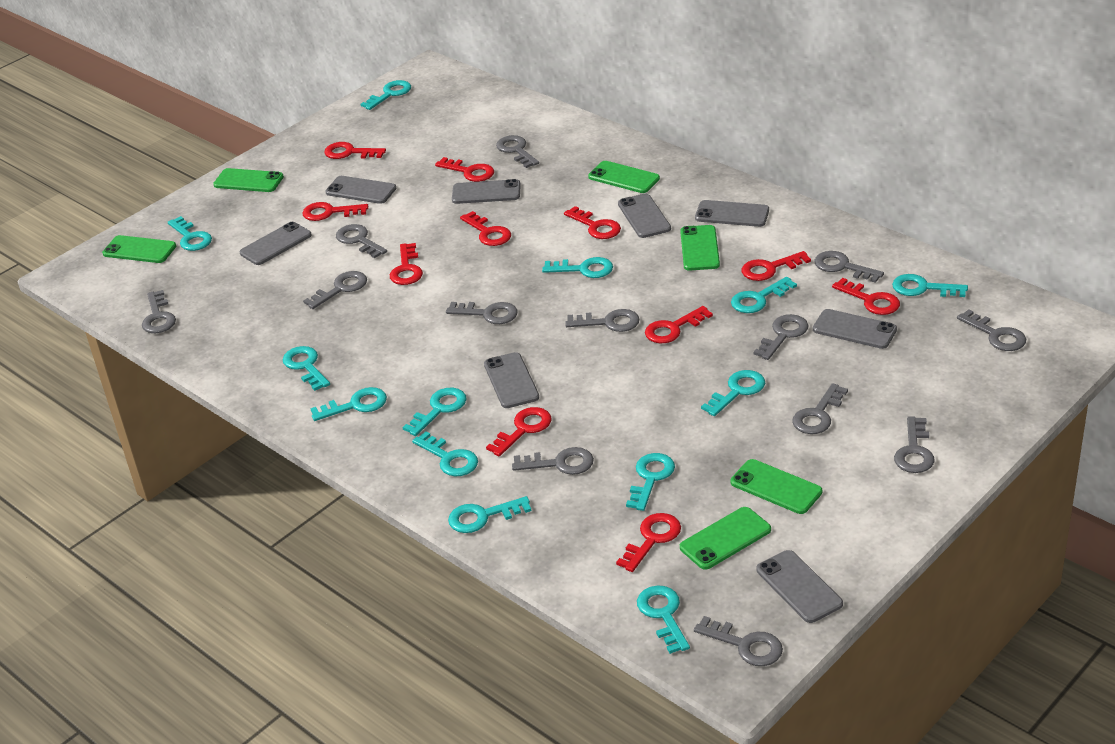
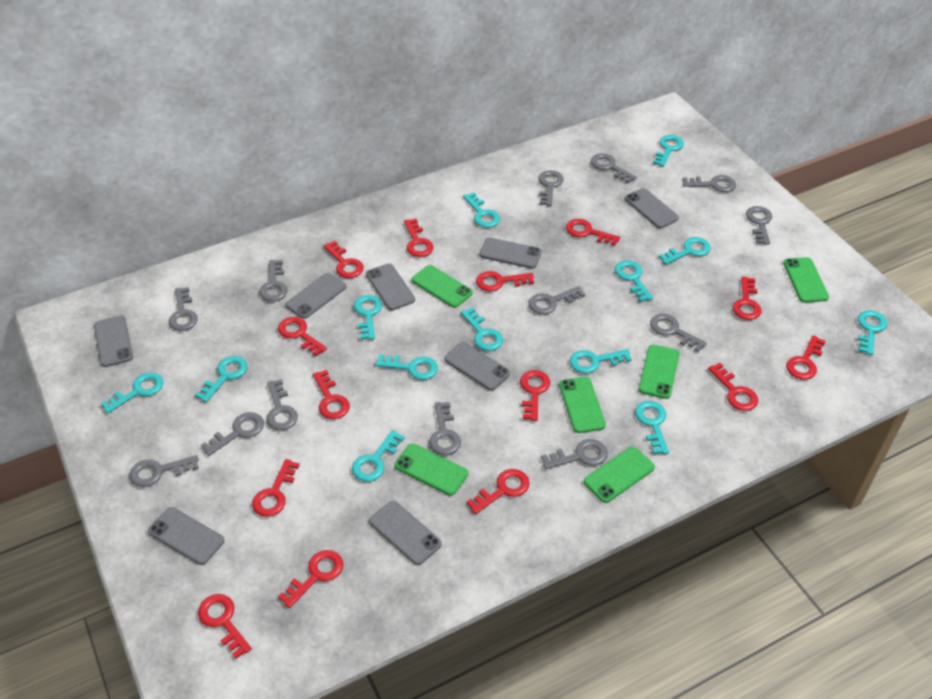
red key: 11 -> 14

